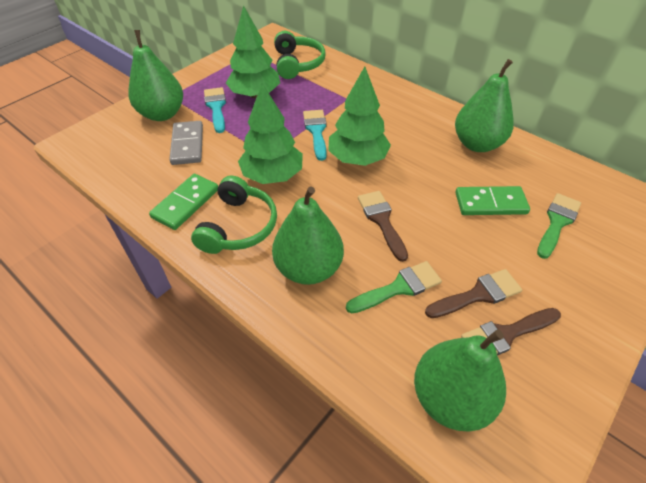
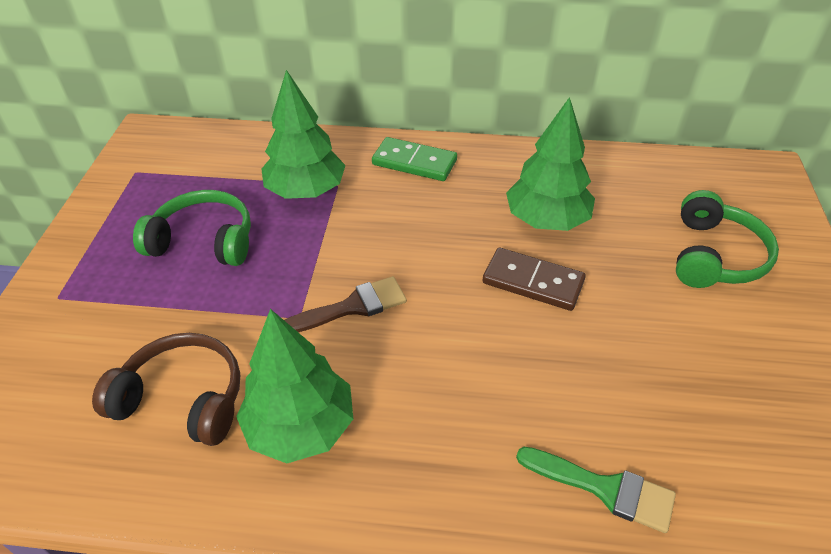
brown brush: 3 -> 1
brown domino: 0 -> 1
brown headphones: 0 -> 1
green brush: 2 -> 1
green domino: 2 -> 1
green pear: 4 -> 0
grey domino: 1 -> 0
turquoise brush: 2 -> 0

